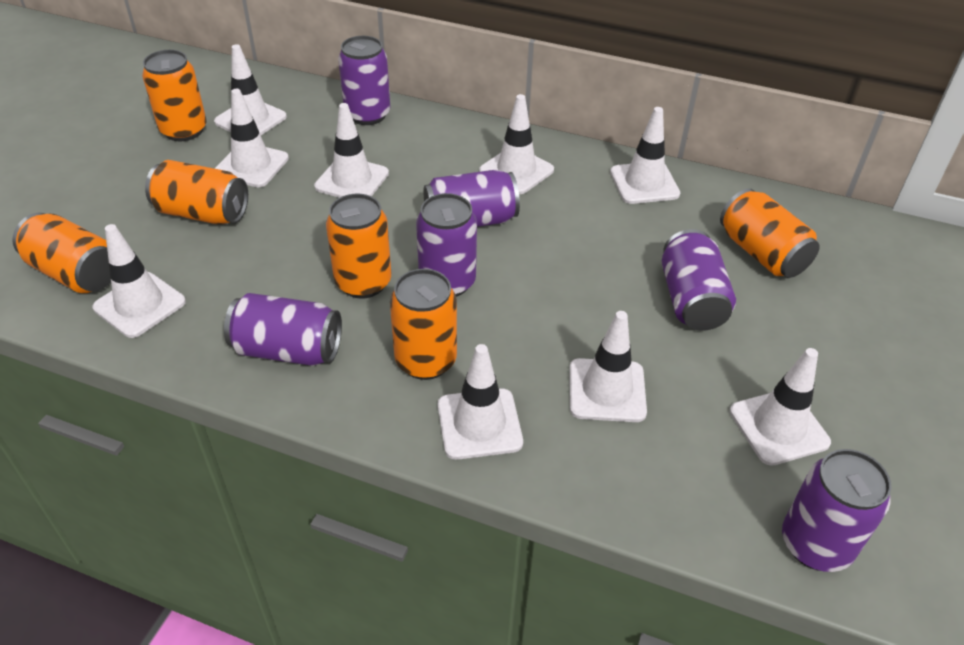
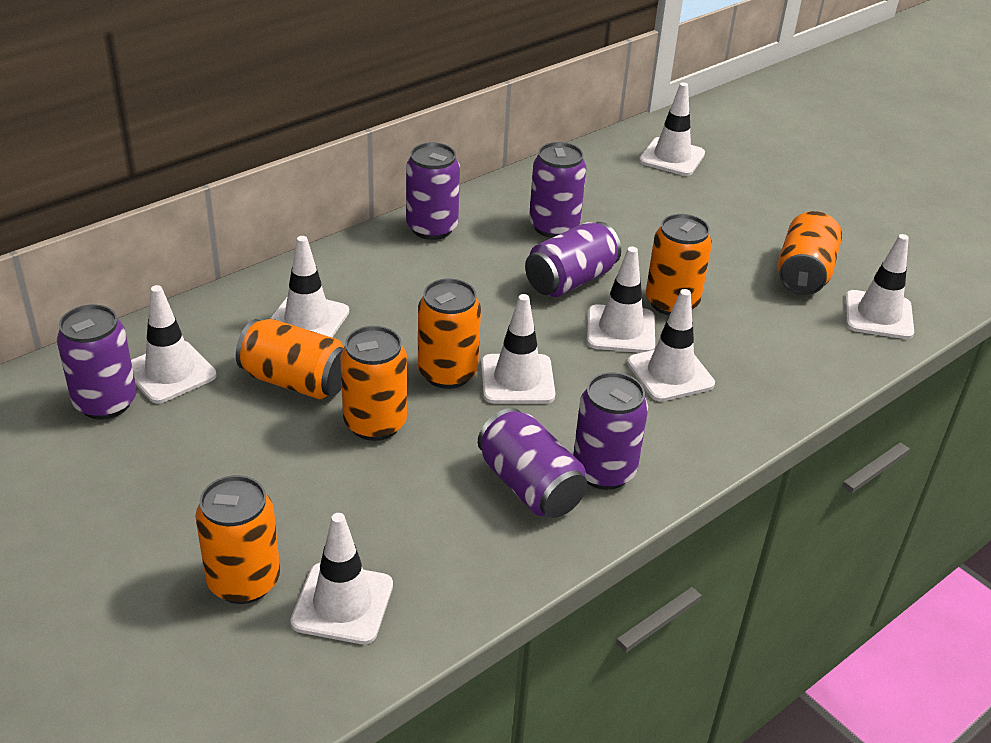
white traffic cone: 9 -> 8

